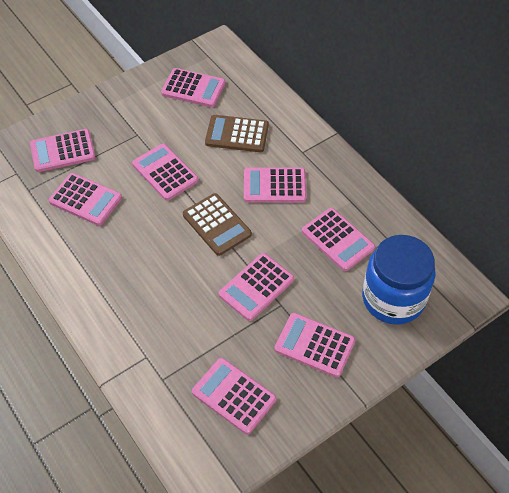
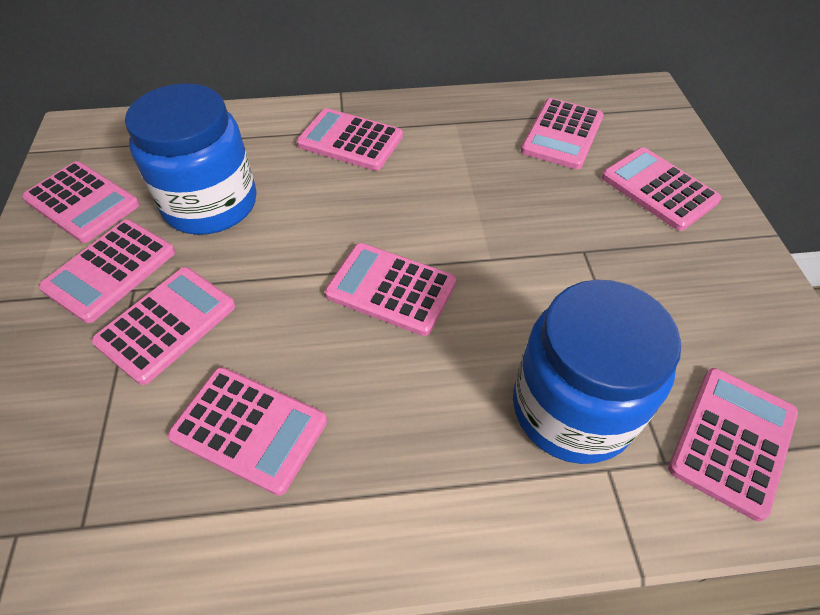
blue jar: 1 -> 2
brown calculator: 2 -> 0

